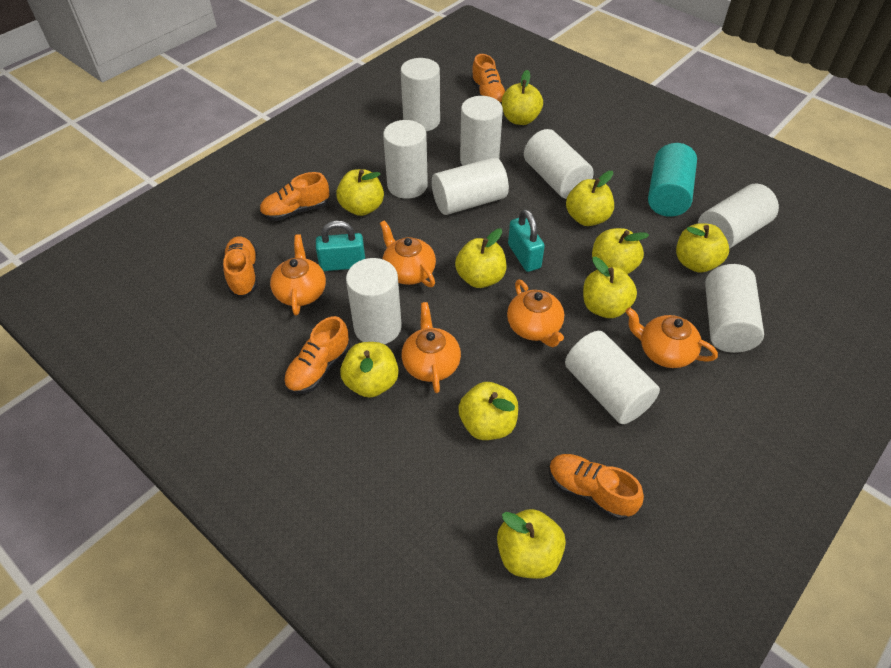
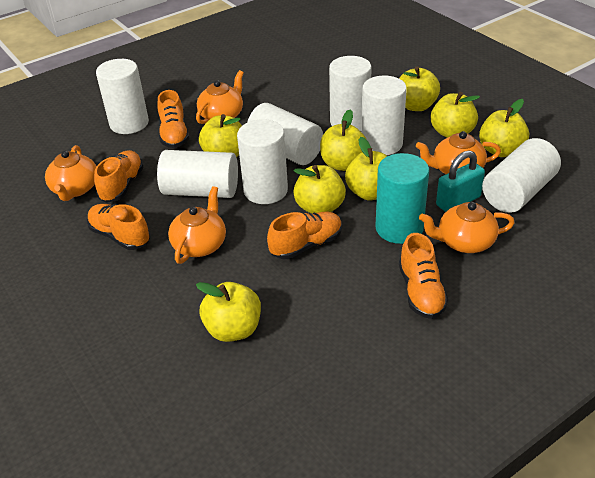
turquoise padlock: 2 -> 1
white cylinder: 9 -> 7
yellow apple: 10 -> 8

